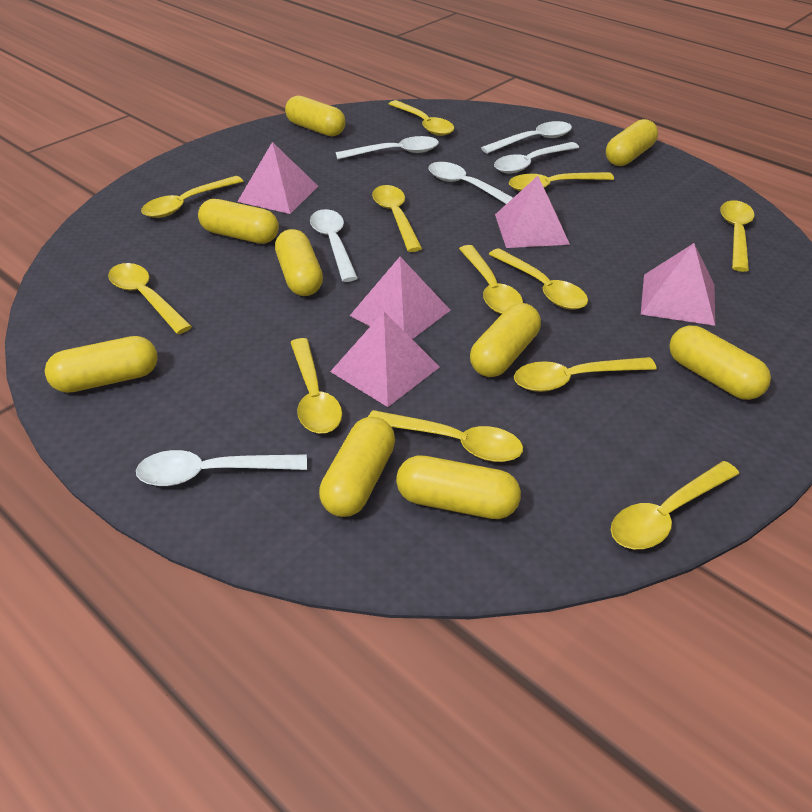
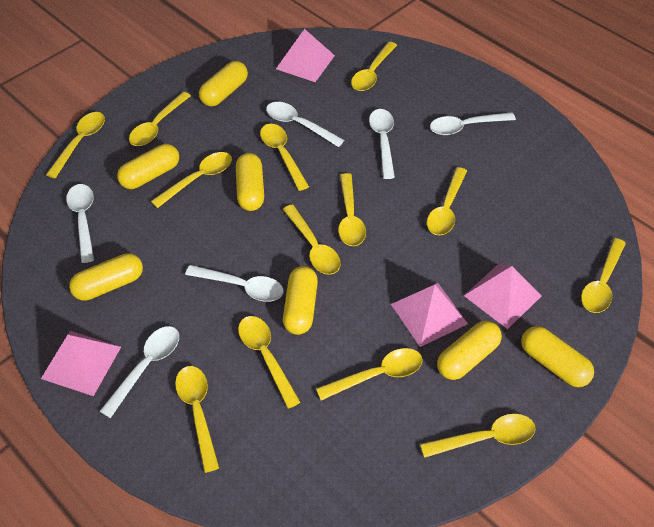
pink pyramid: 5 -> 4
yellow capsule: 9 -> 7
yellow spoon: 12 -> 13

